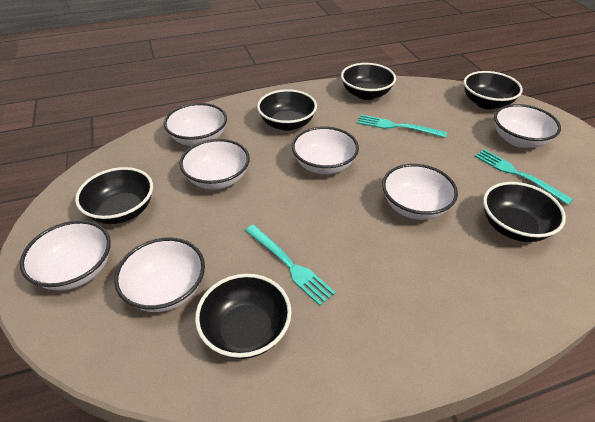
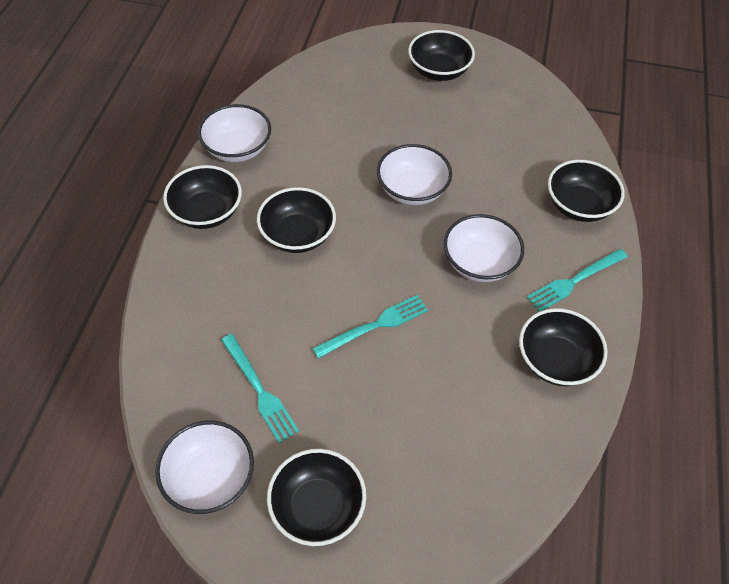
white bowl: 7 -> 4

